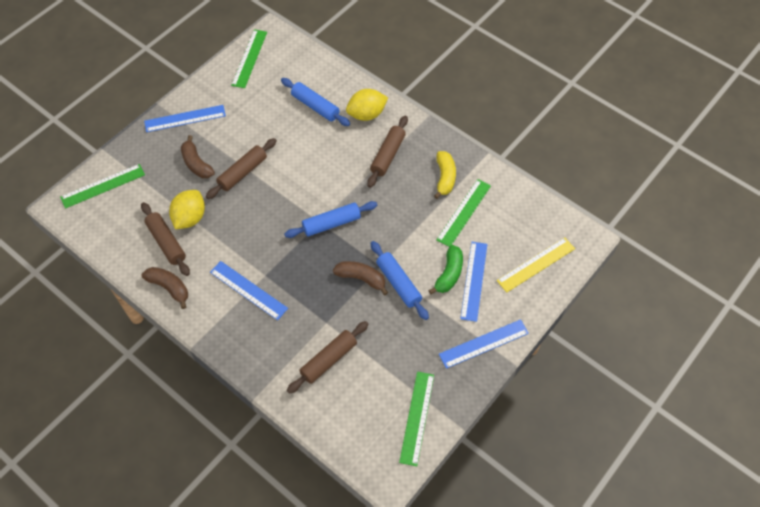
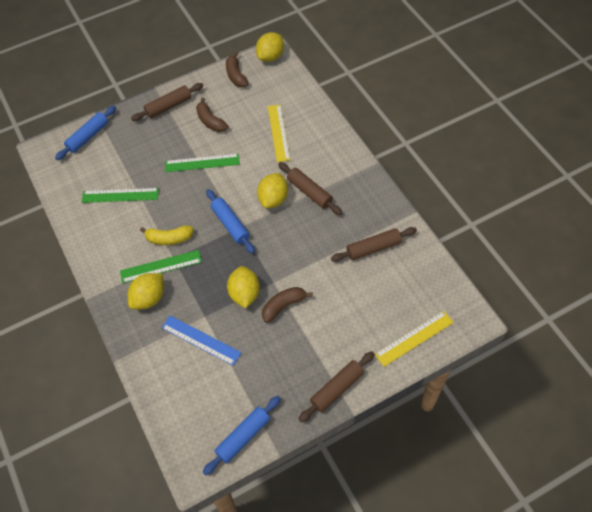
blue ruler: 4 -> 1
green banana: 1 -> 0
green ruler: 4 -> 3
yellow lemon: 2 -> 4
yellow ruler: 1 -> 2

